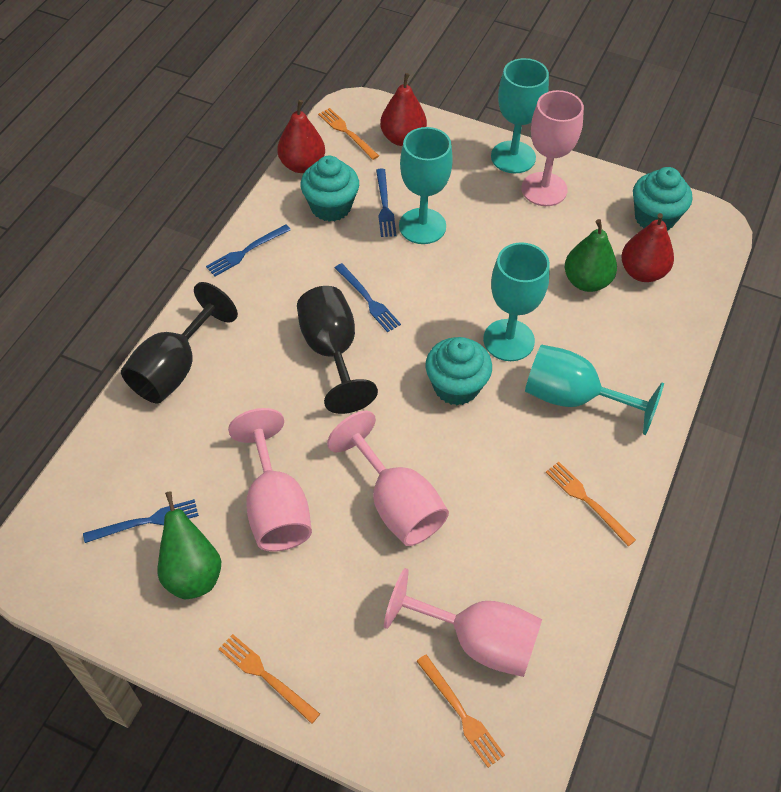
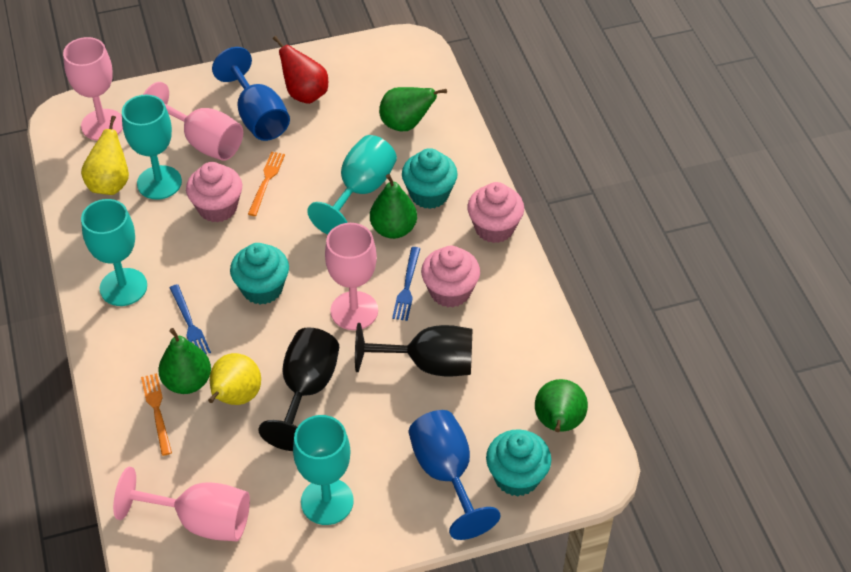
blue fork: 4 -> 2
blue goblet: 0 -> 2
green pear: 2 -> 4
orange fork: 4 -> 2
pink cupcake: 0 -> 3
red pear: 3 -> 1
yellow pear: 0 -> 2

